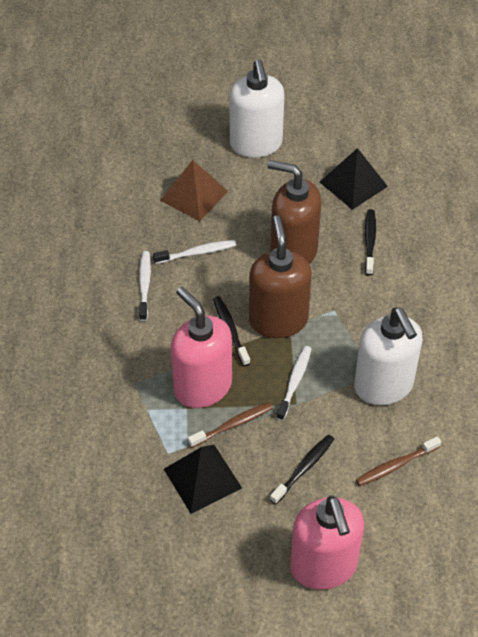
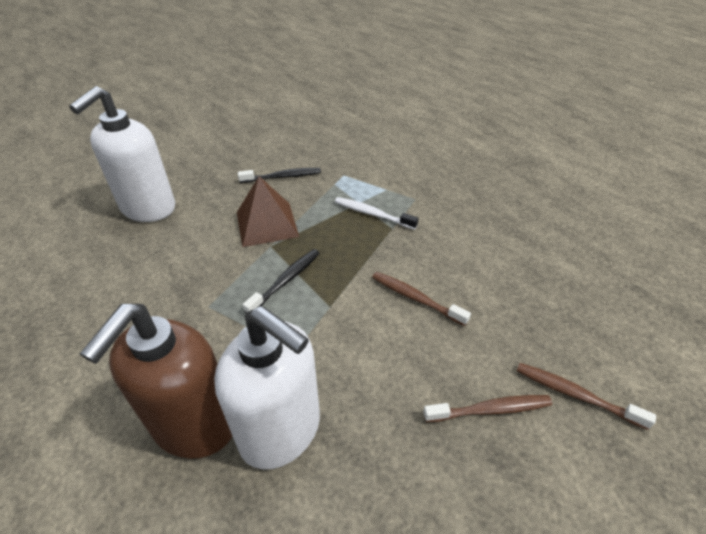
black pyramid: 2 -> 0
black toothbrush: 3 -> 2
brown soap dispenser: 2 -> 1
brown toothbrush: 2 -> 3
pink soap dispenser: 2 -> 0
white toothbrush: 3 -> 1

